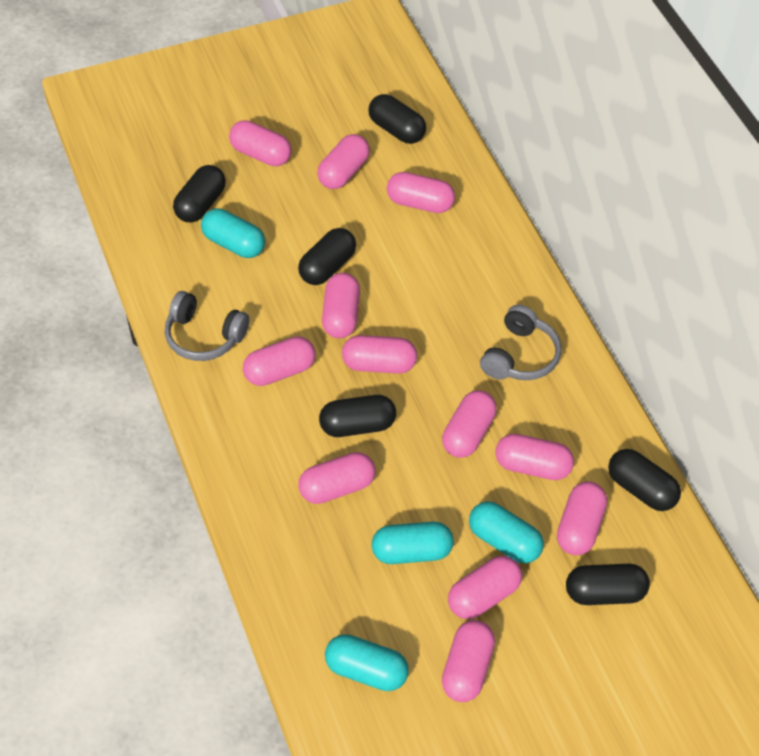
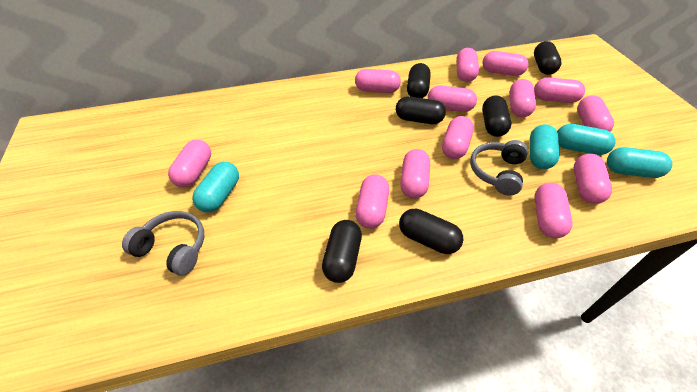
pink capsule: 12 -> 13

